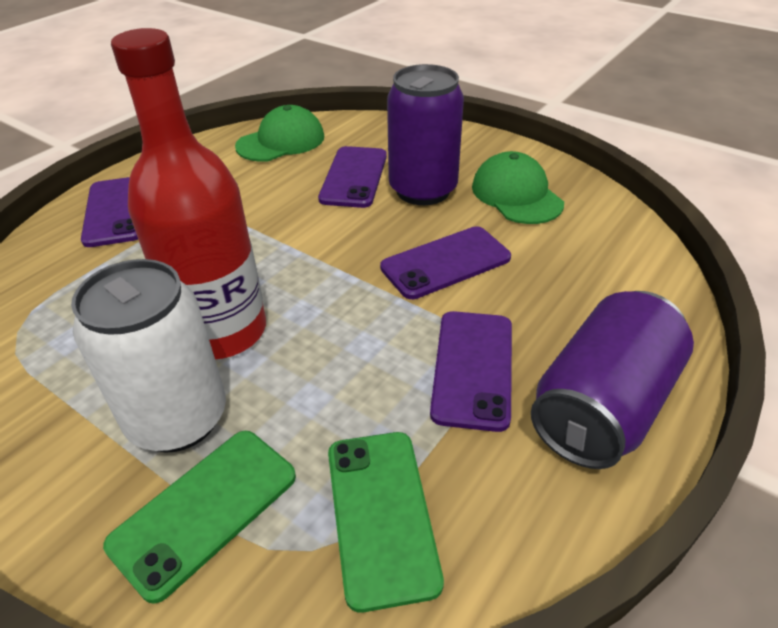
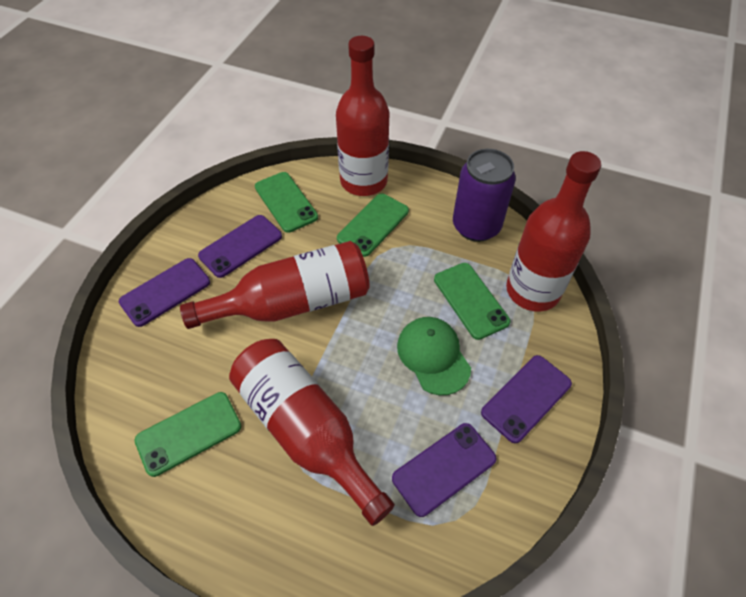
green cap: 2 -> 1
green phone: 2 -> 4
purple can: 2 -> 1
red bottle: 1 -> 4
white can: 1 -> 0

